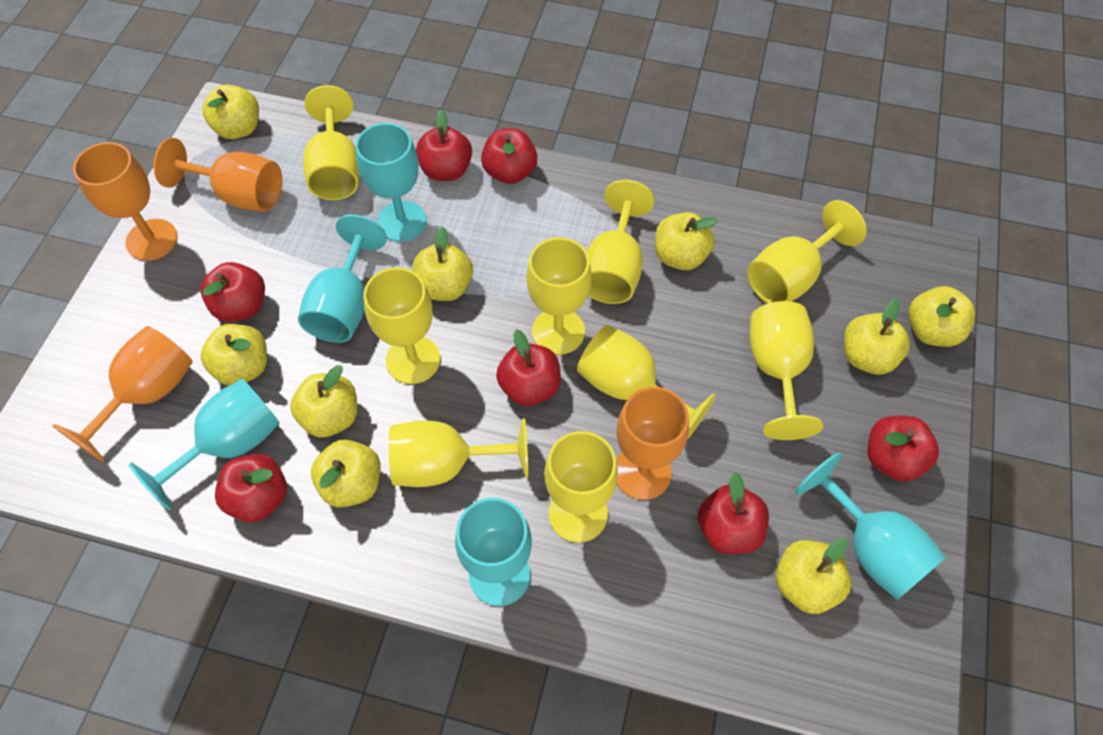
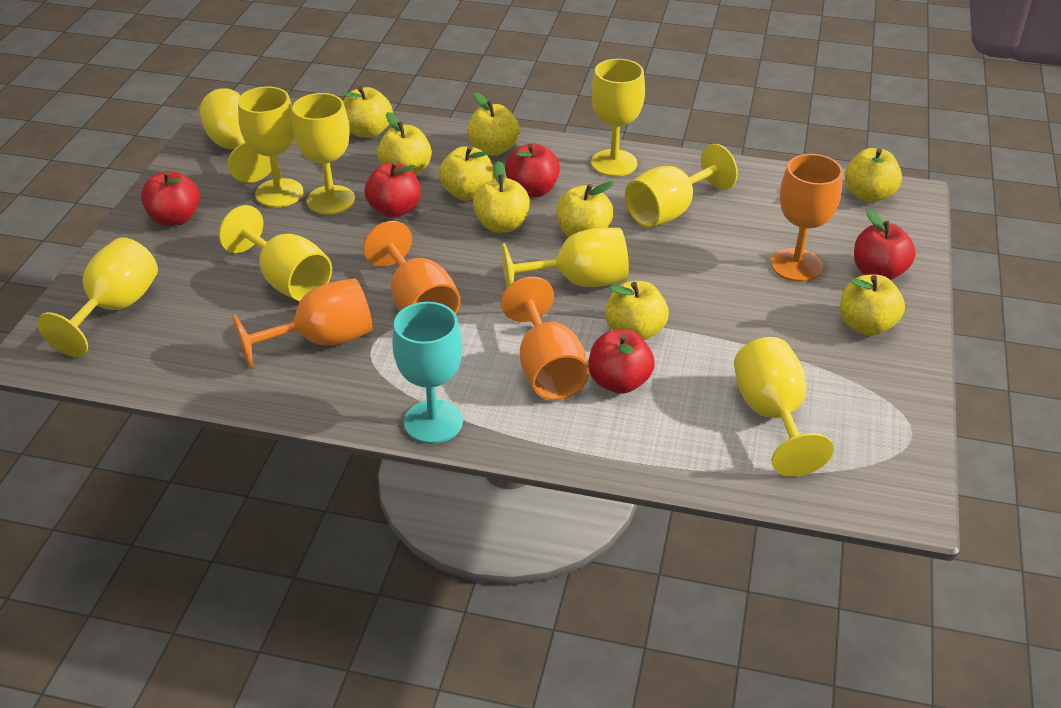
red apple: 7 -> 5
turquoise goblet: 5 -> 1

